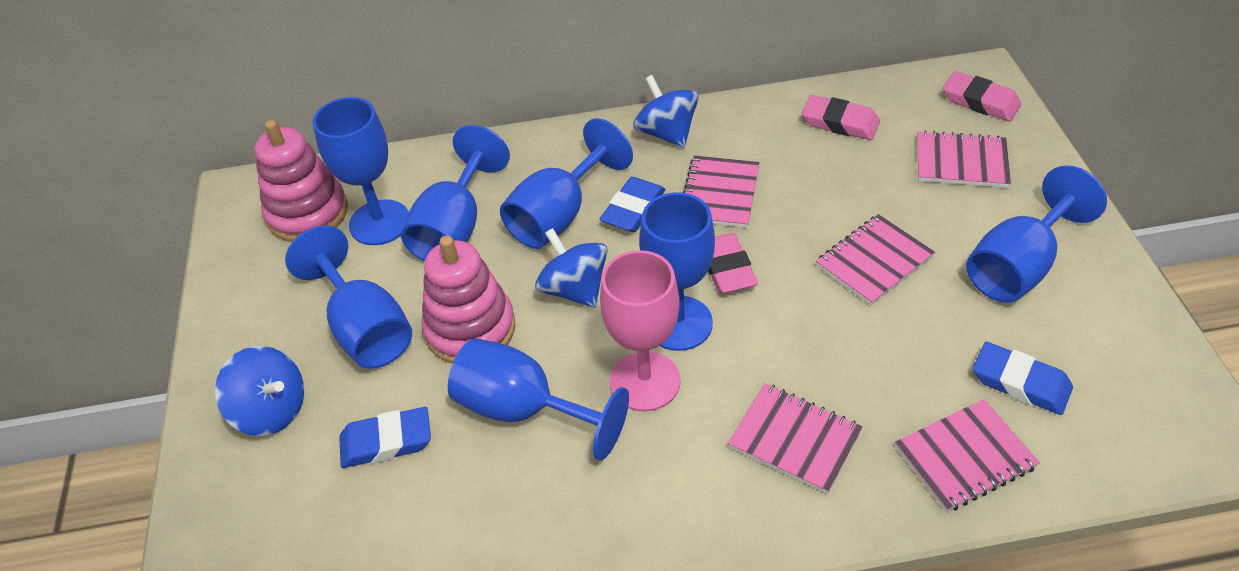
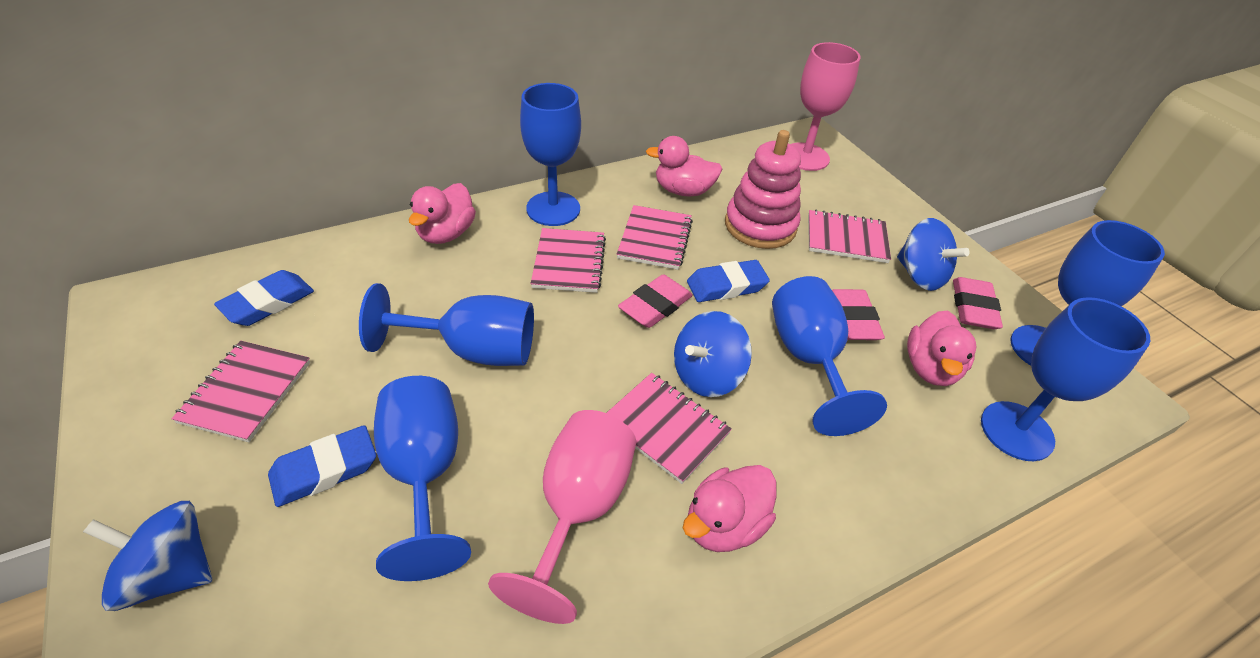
blue goblet: 7 -> 6
pink duck: 0 -> 4
pink goblet: 1 -> 2
pink stacking toy: 2 -> 1

